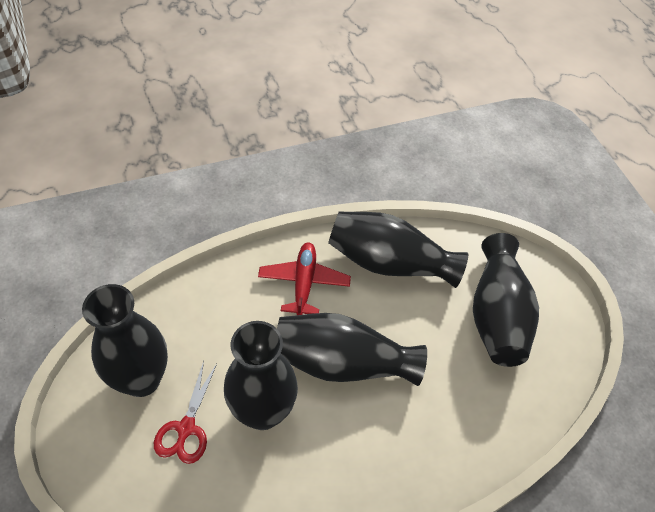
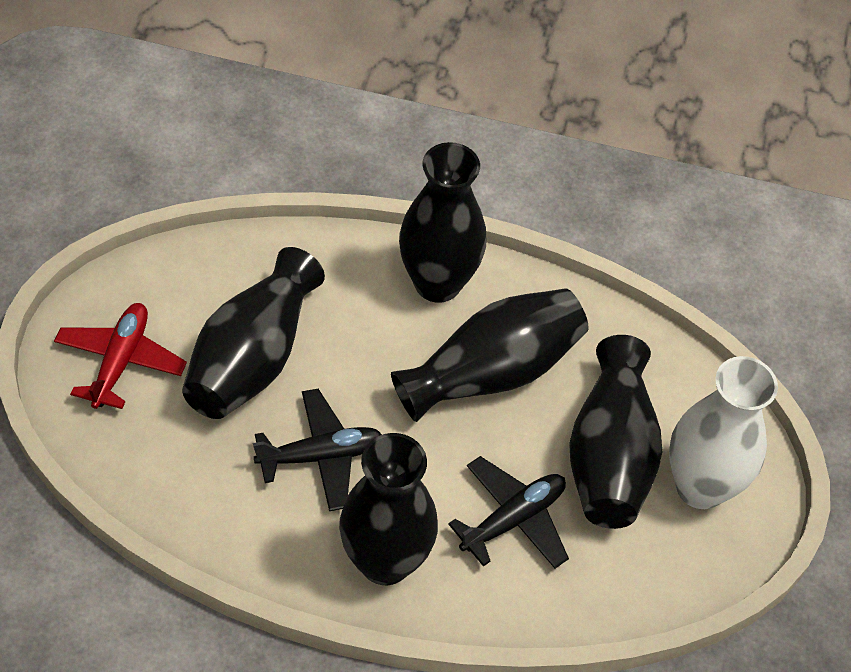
black plane: 0 -> 2
red scissors: 1 -> 0
white vase: 0 -> 1

